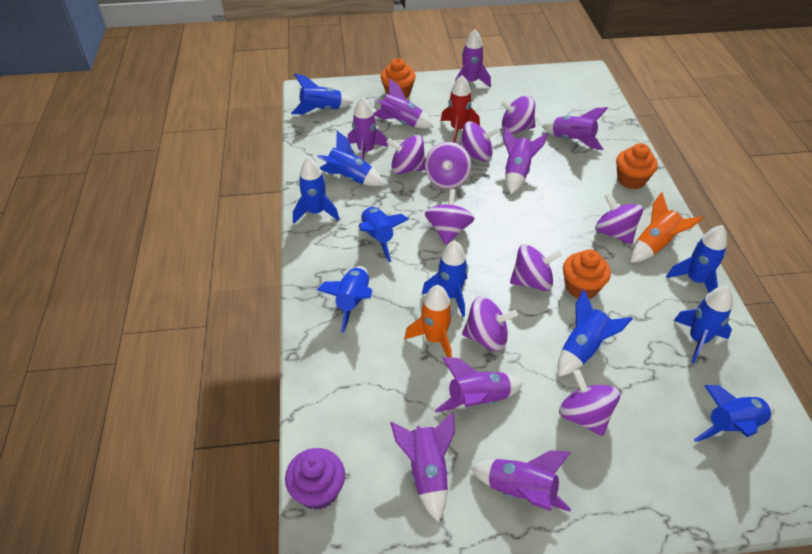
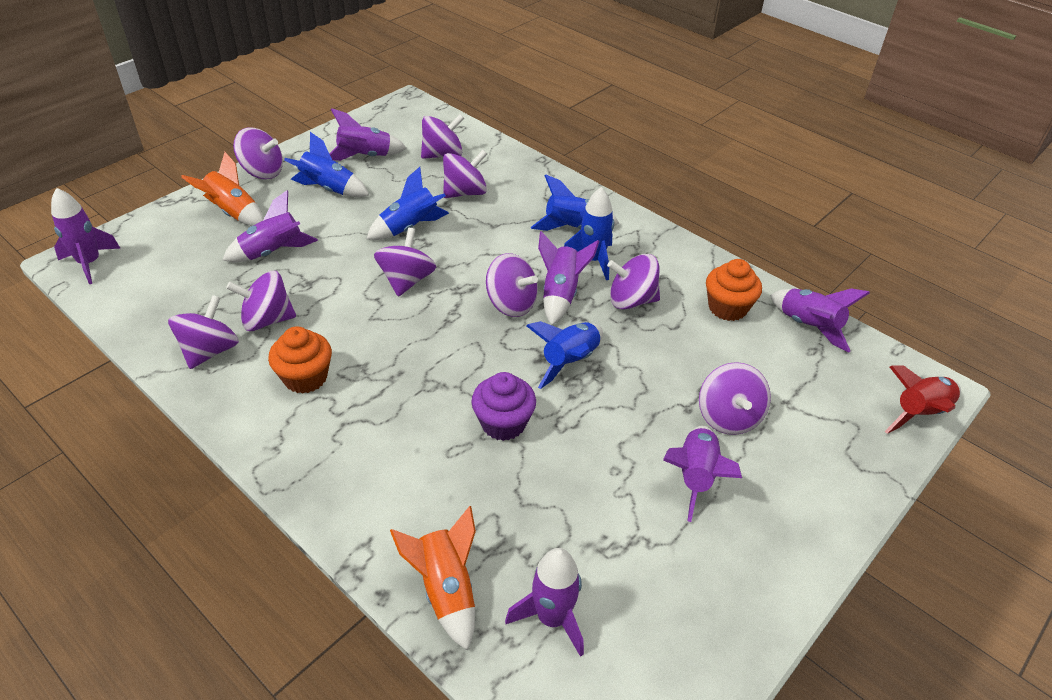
blue rocket: 10 -> 5
orange cupcake: 3 -> 2
purple rocket: 8 -> 7

